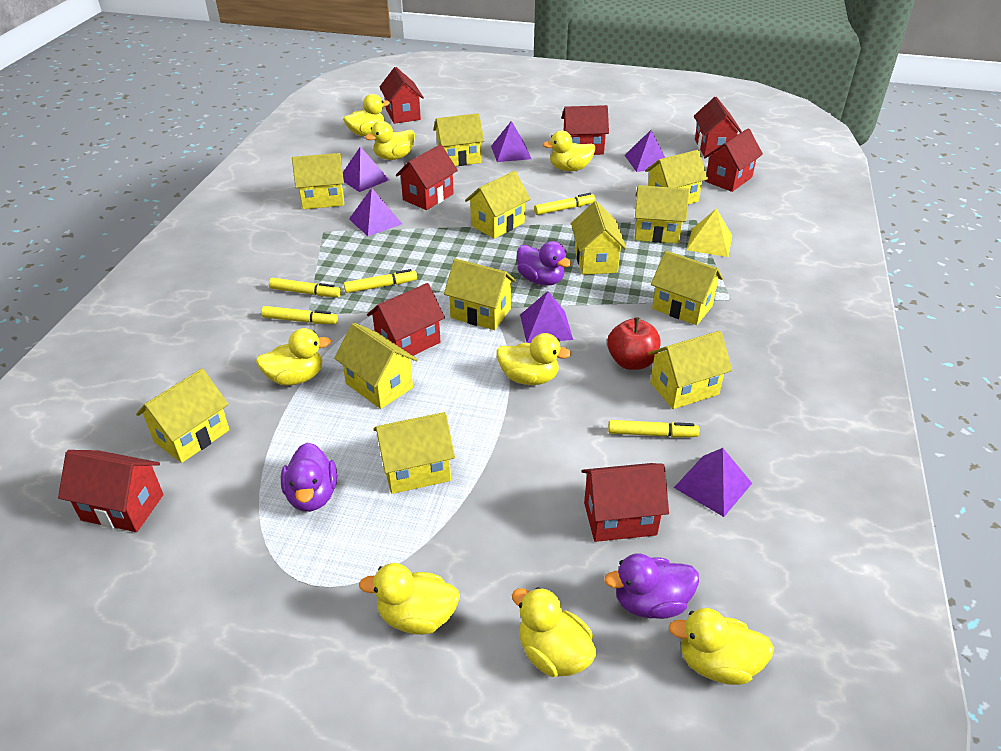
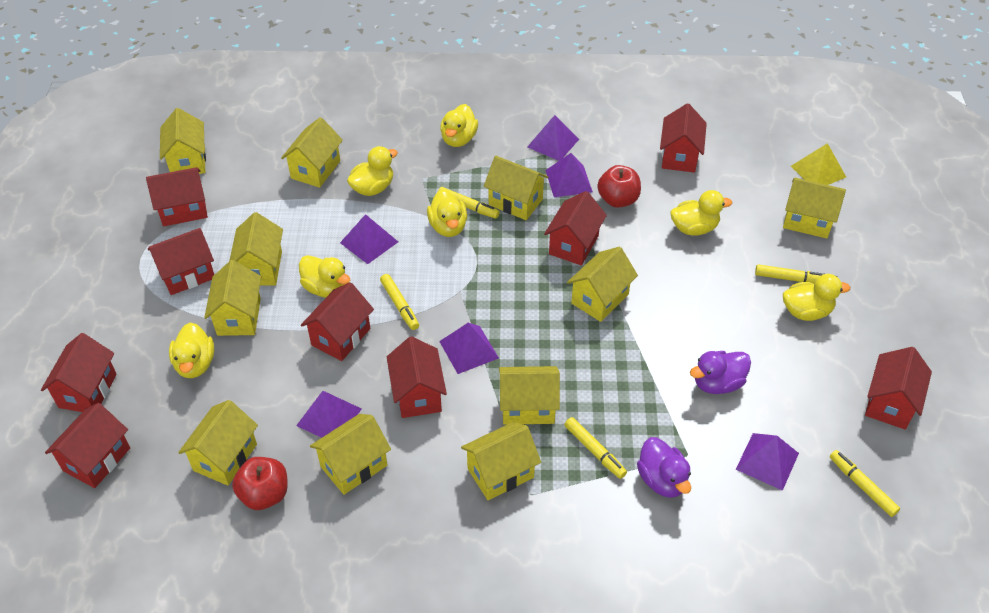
purple duck: 3 -> 2
red apple: 1 -> 2
red house: 8 -> 9
yellow duck: 8 -> 7
yellow house: 12 -> 11

